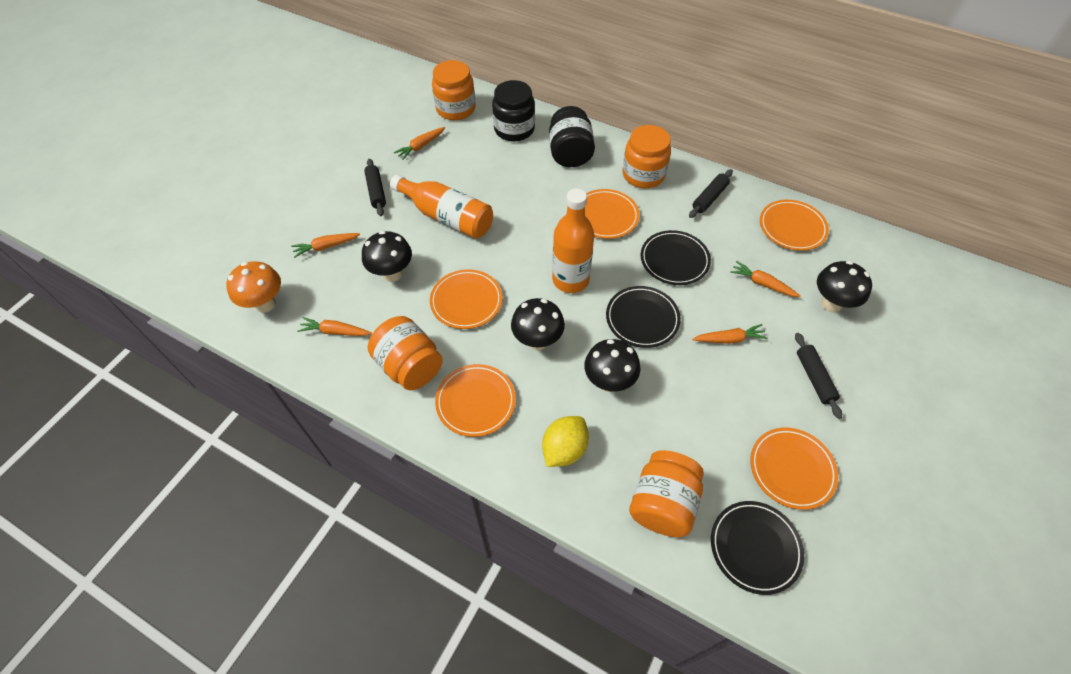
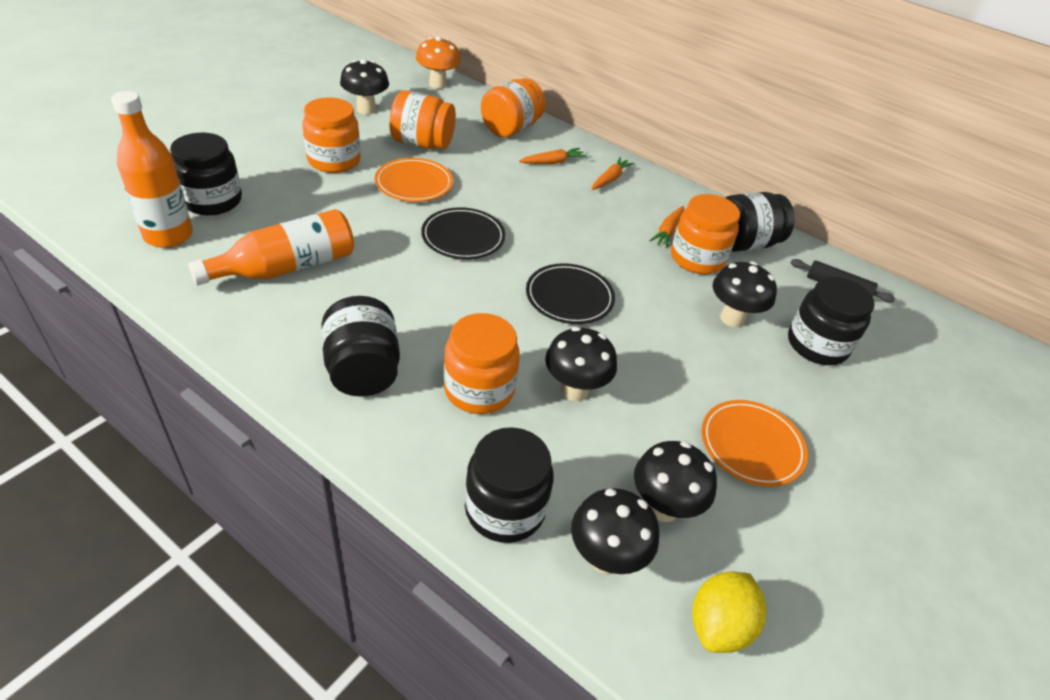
black jar: 2 -> 5
black mushroom: 4 -> 5
black plate: 3 -> 2
black rolling pin: 3 -> 1
orange carrot: 5 -> 3
orange jar: 4 -> 5
orange plate: 5 -> 2

